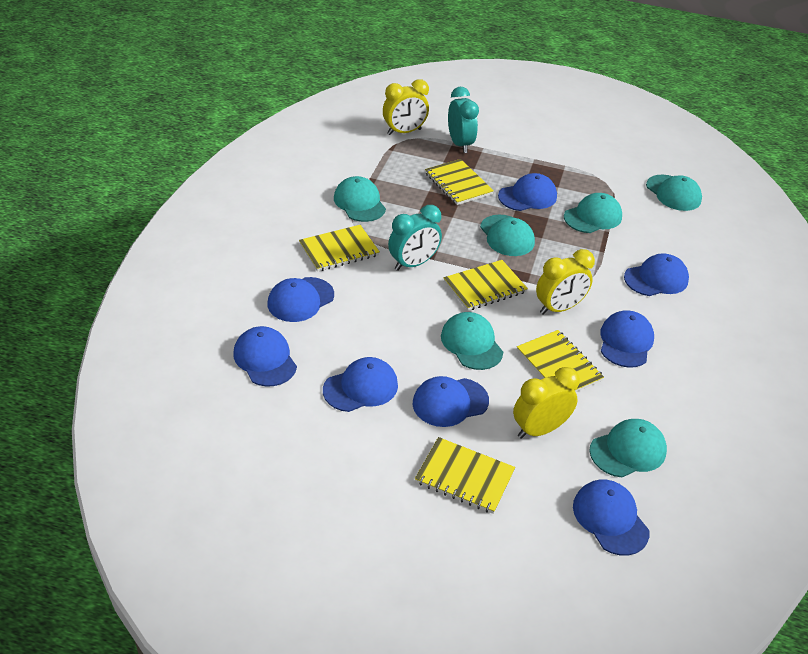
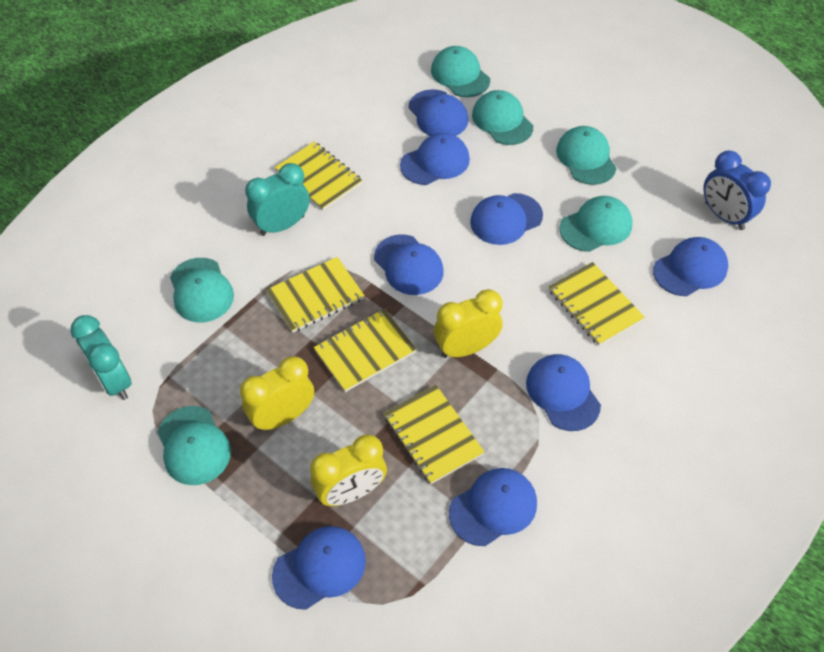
blue clock: 0 -> 1

